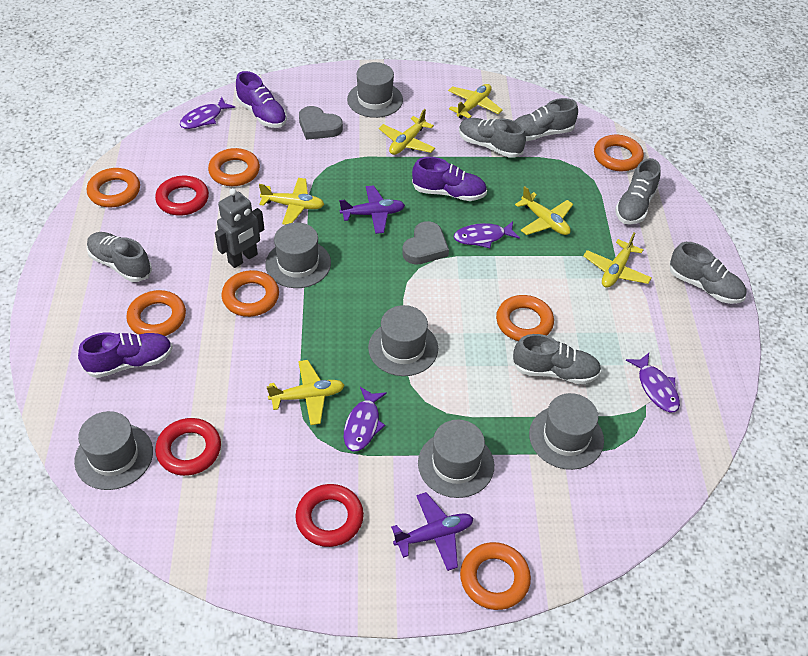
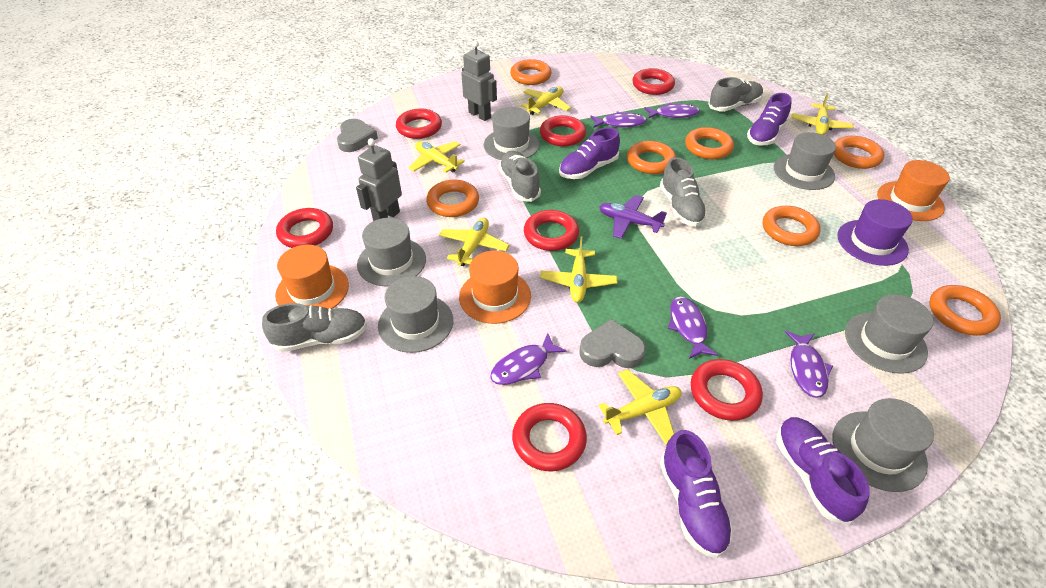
grey robot: 1 -> 2
grey shoe: 6 -> 4
orange hat: 0 -> 3
purple fish: 4 -> 5
purple hat: 0 -> 1
purple plane: 2 -> 1
purple shoe: 3 -> 4
red ring: 3 -> 7

